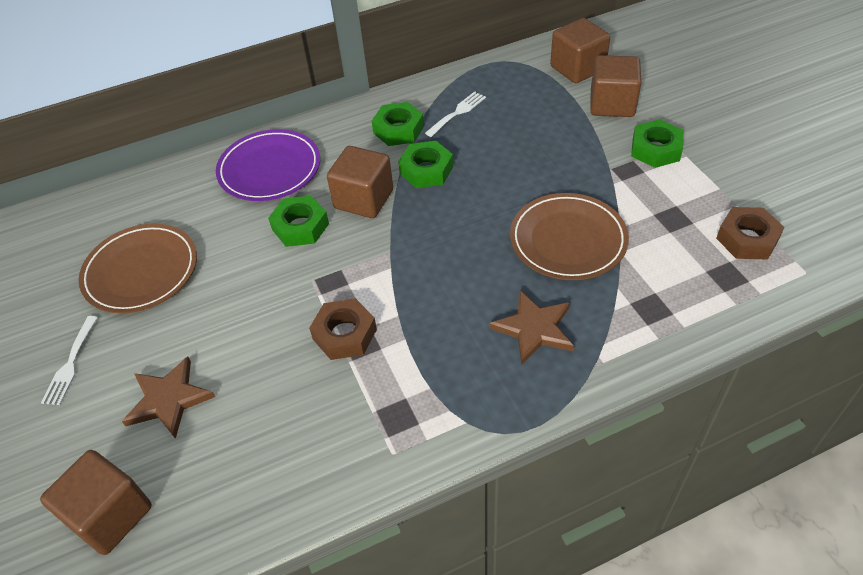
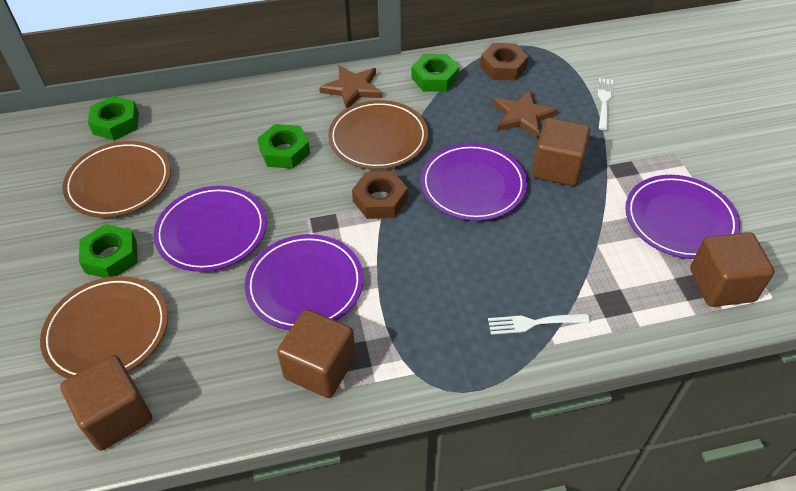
brown plate: 2 -> 3
purple plate: 1 -> 4

